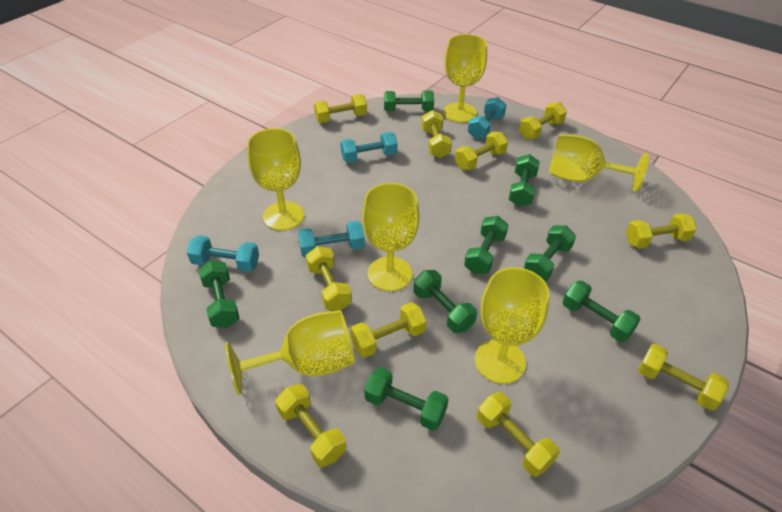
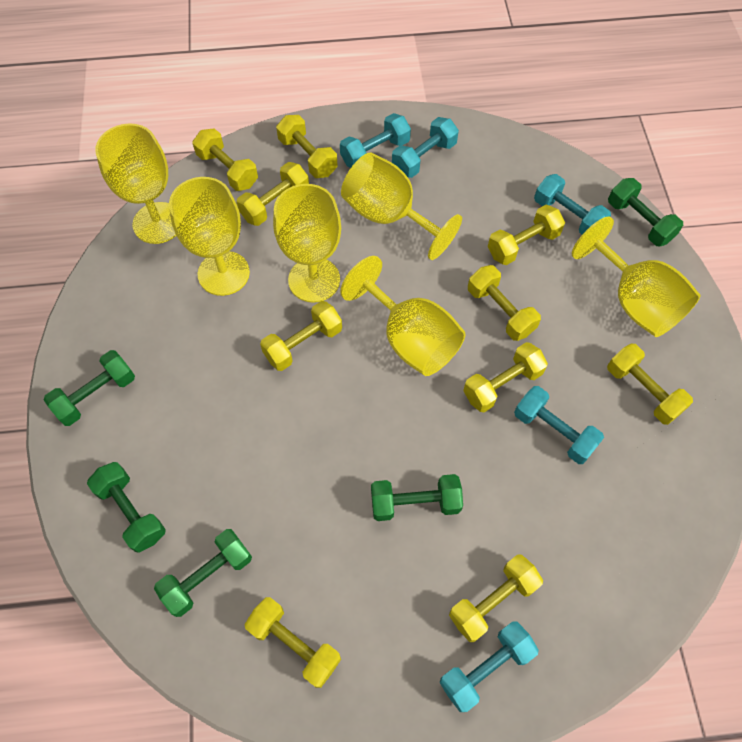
green dumbbell: 8 -> 5
turquoise dumbbell: 4 -> 5

